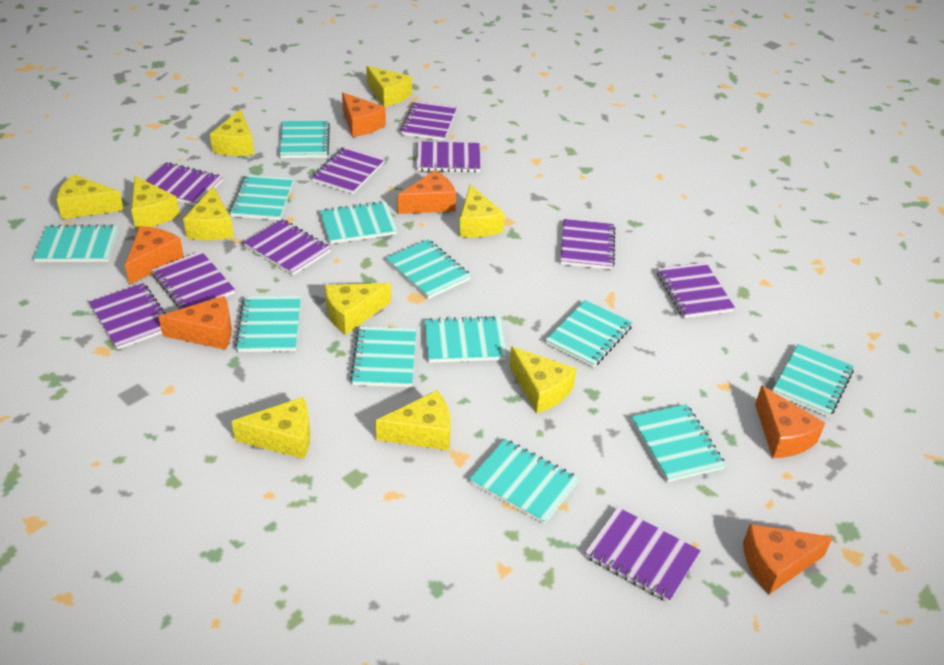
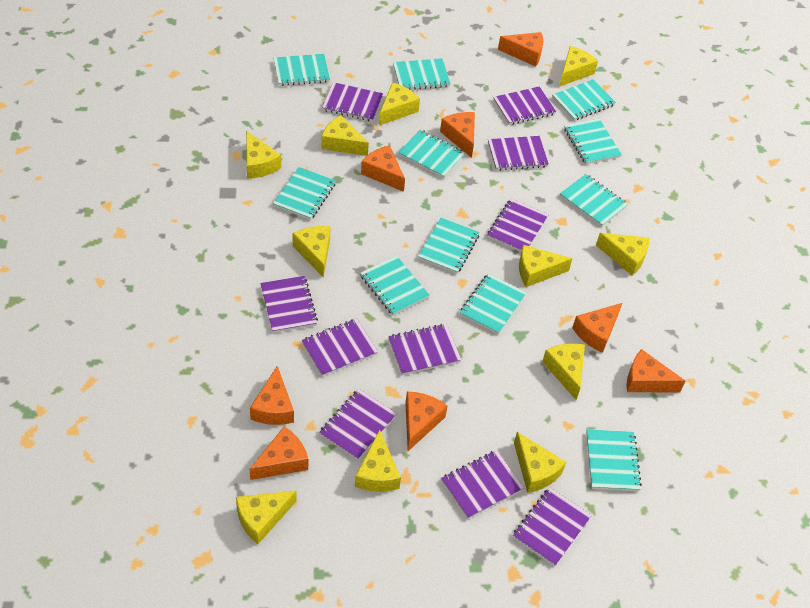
orange cheese: 6 -> 8
turquoise notebook: 12 -> 11
yellow cheese: 10 -> 11

